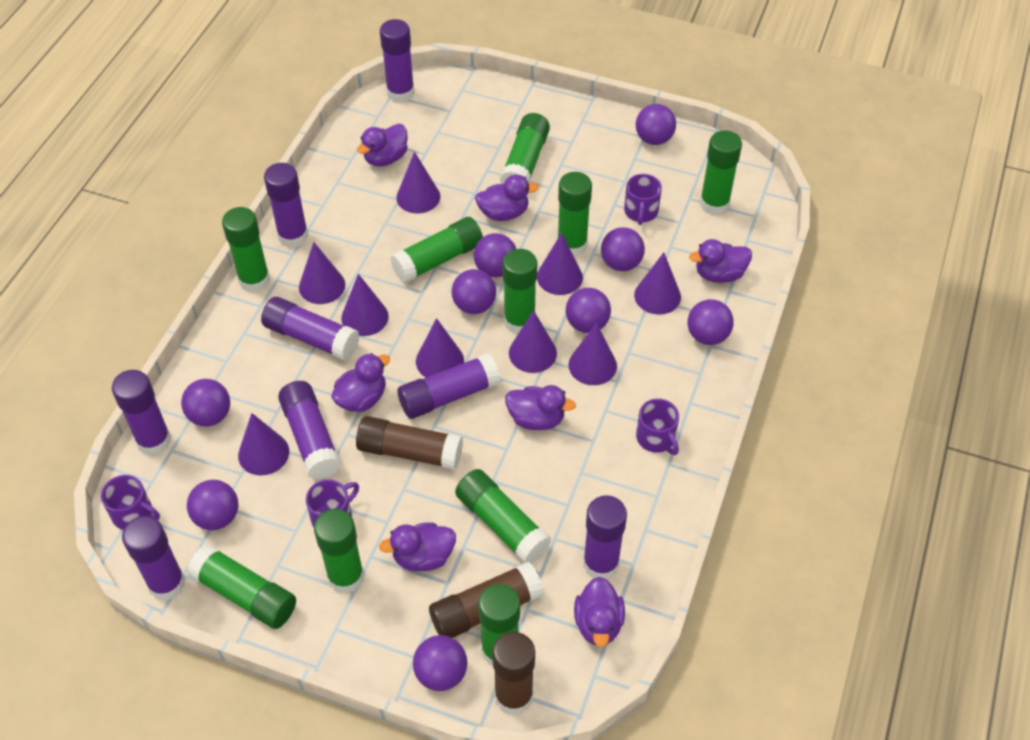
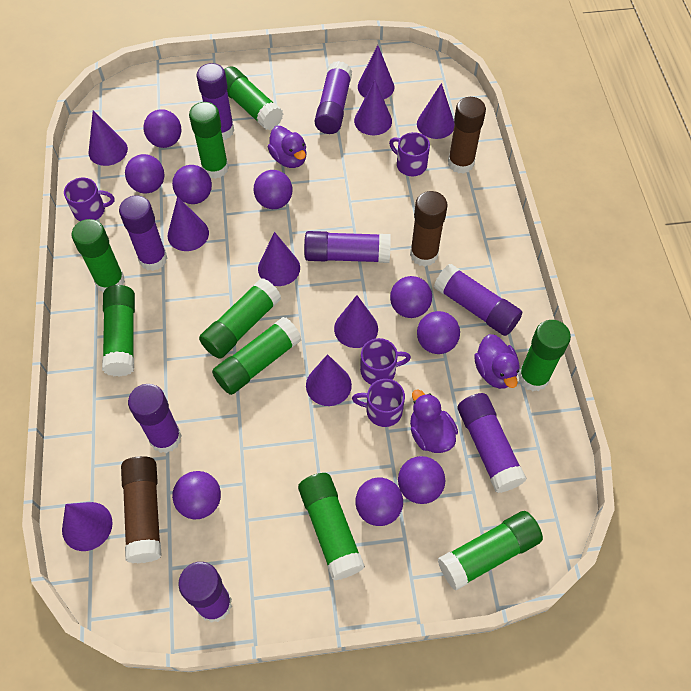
green glue stick: 10 -> 9
purple duck: 7 -> 3

